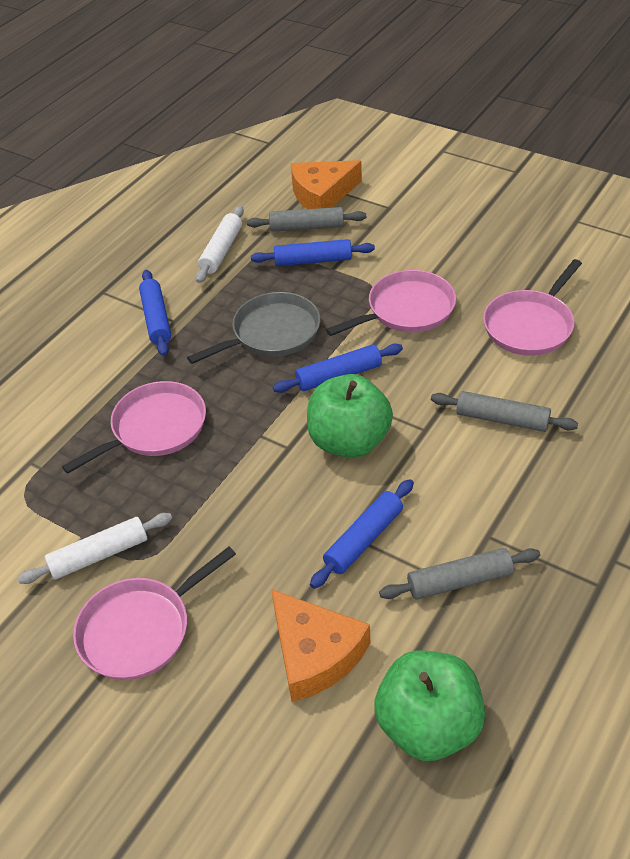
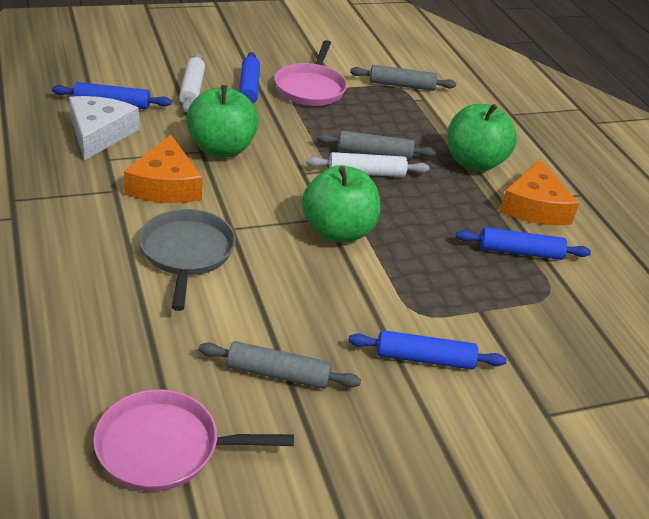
green apple: 2 -> 3
pink pan: 4 -> 2
white cheese: 0 -> 1

